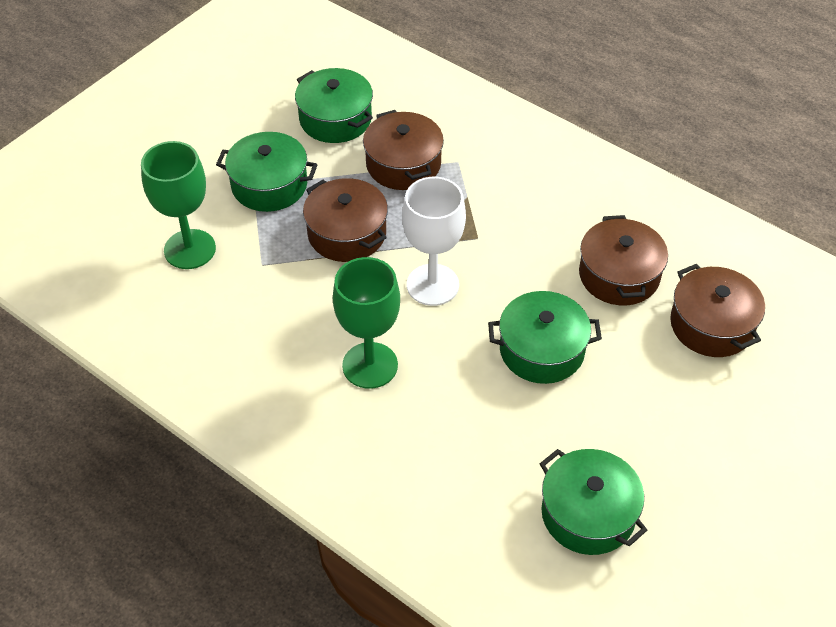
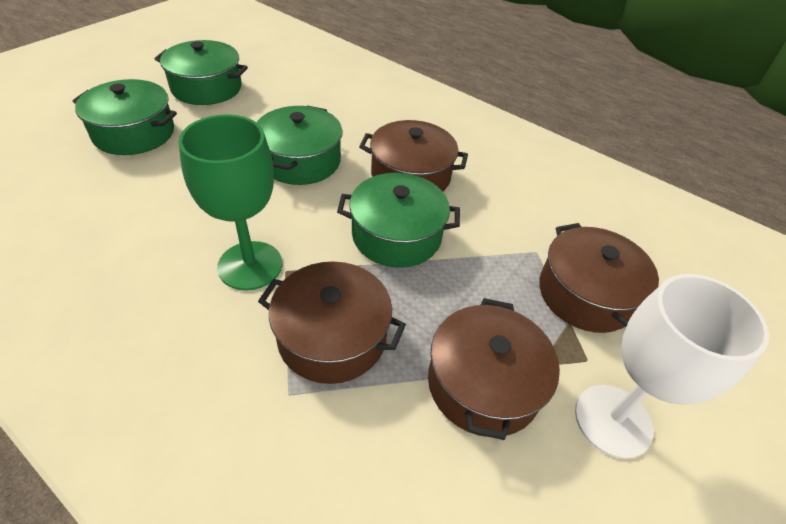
green goblet: 2 -> 1

